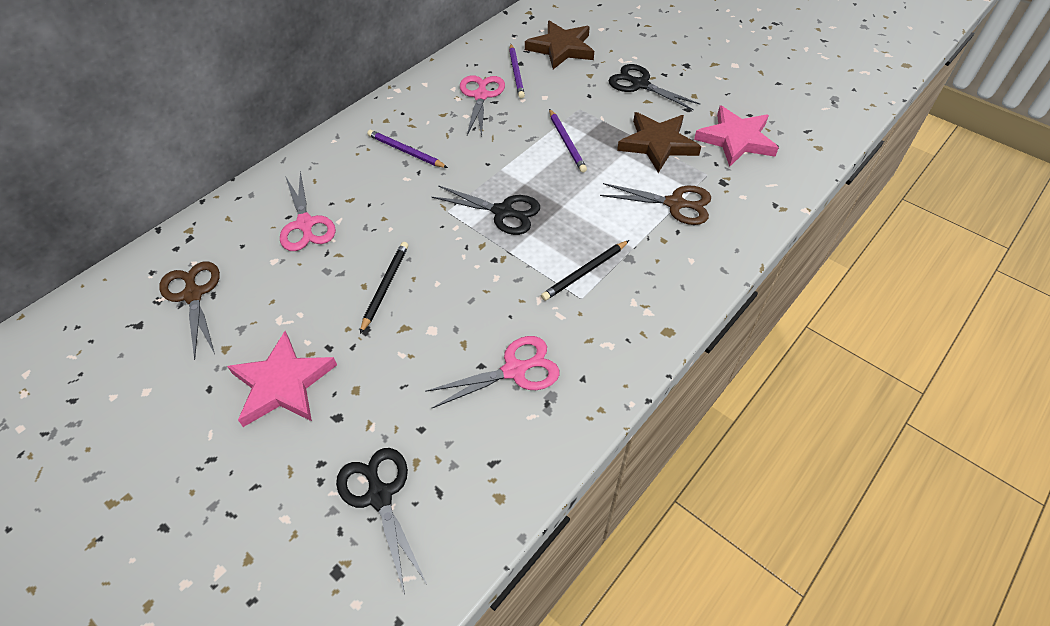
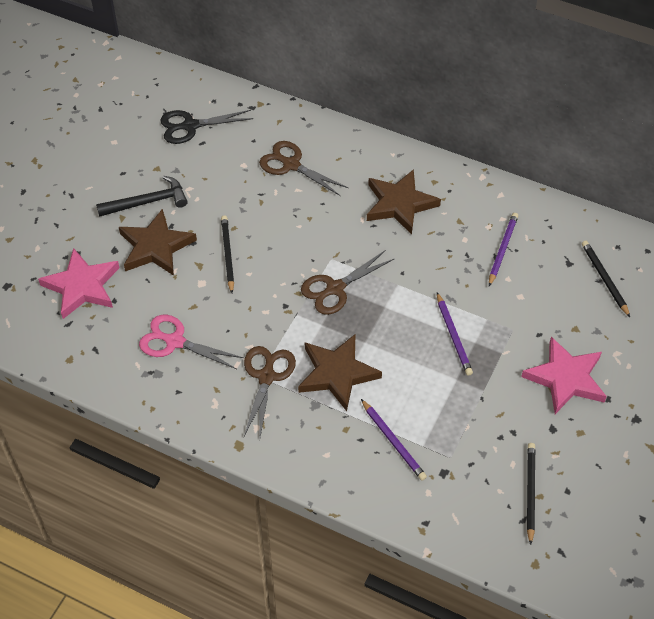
black hammer: 0 -> 1
black pencil: 2 -> 3
black scissors: 3 -> 1
brown scissors: 2 -> 3
brown star: 2 -> 3
pink scissors: 3 -> 1

